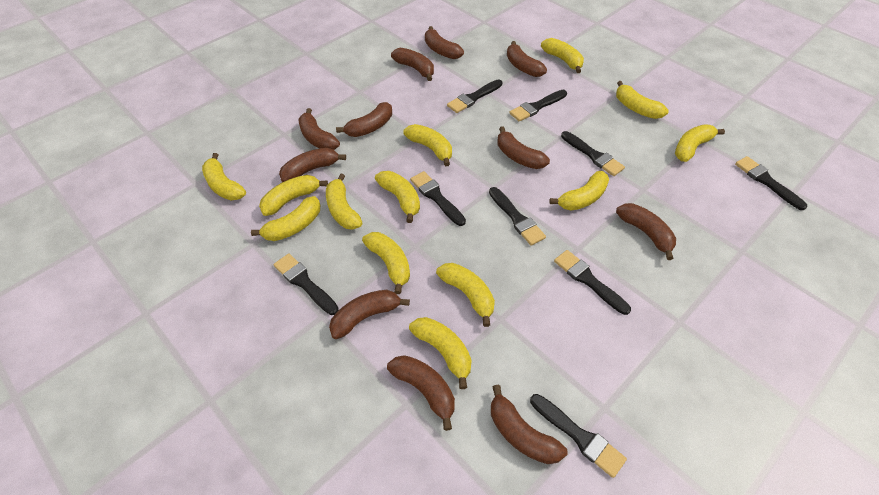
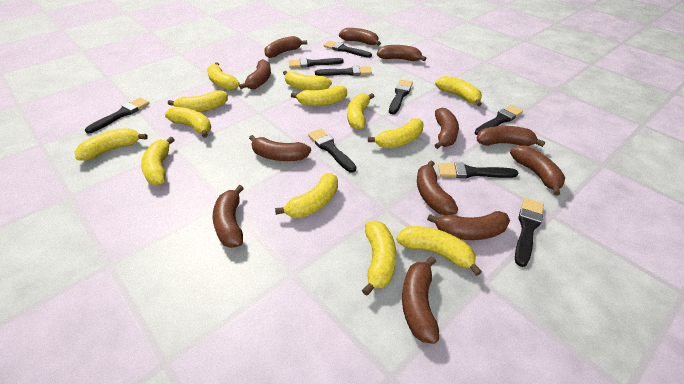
brown banana: 11 -> 12

